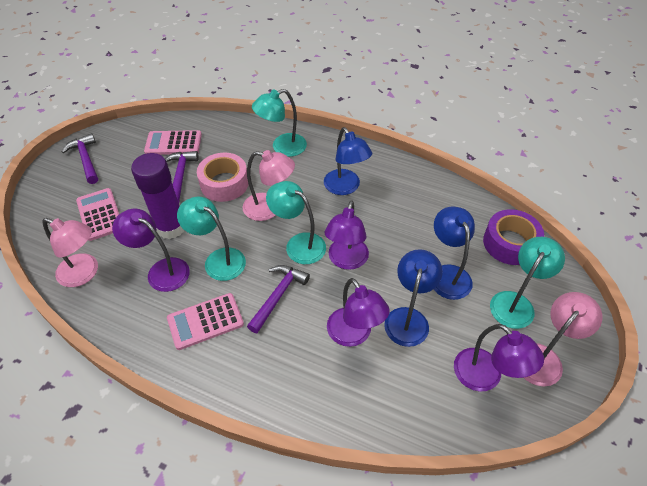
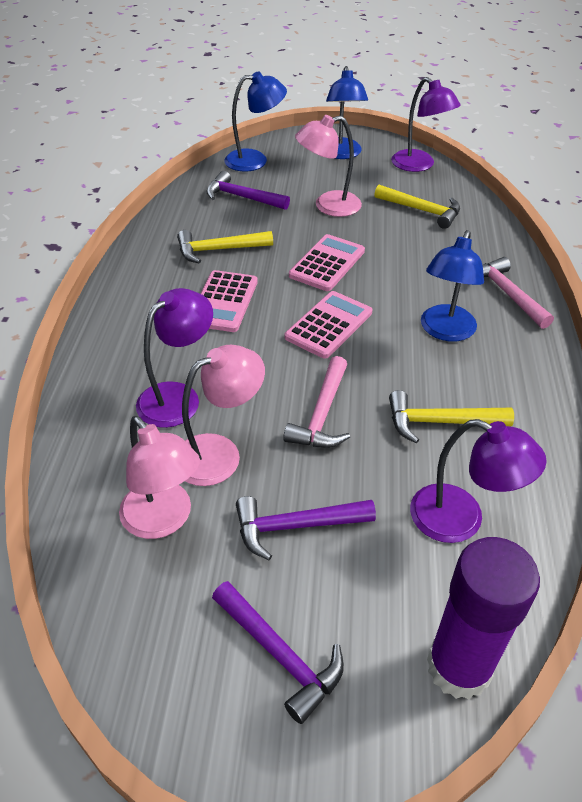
pink hammer: 0 -> 2
pink tape: 1 -> 0
purple lamp: 4 -> 3
purple tape: 1 -> 0
turquoise lamp: 4 -> 0
yellow hammer: 0 -> 3

